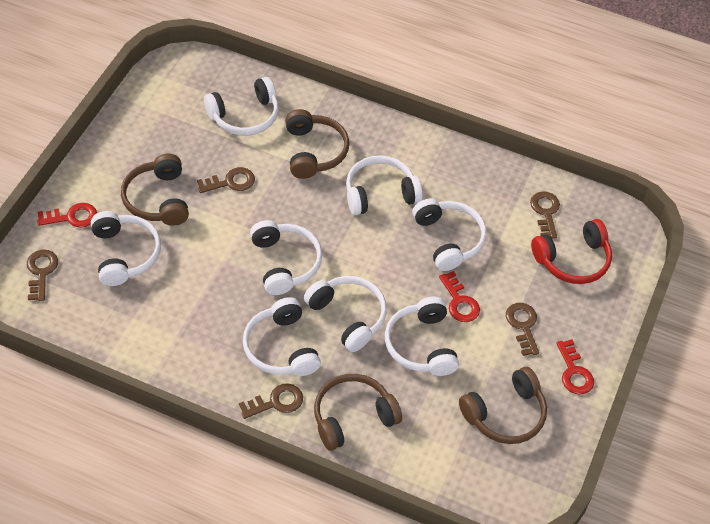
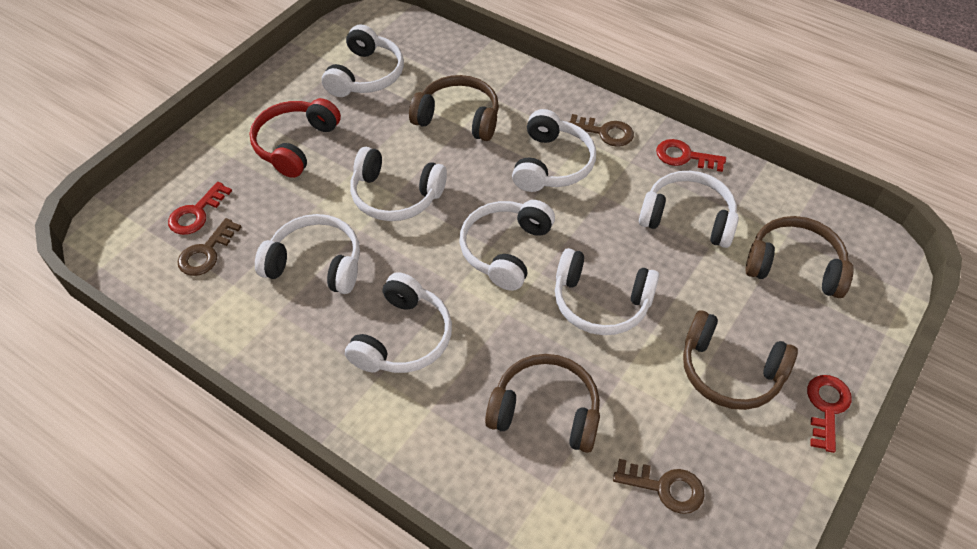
brown key: 5 -> 3

